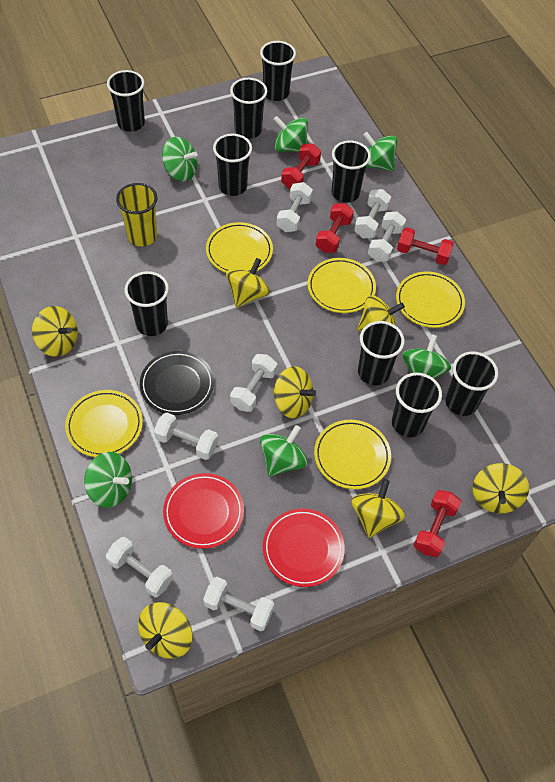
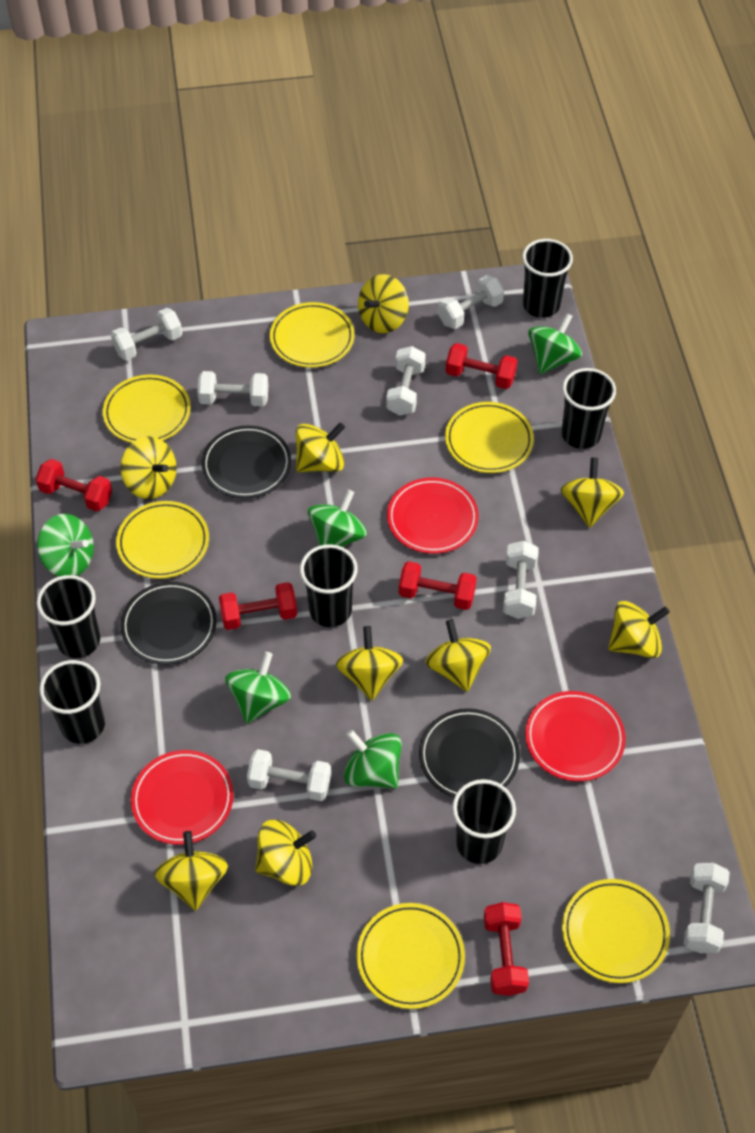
black cup: 9 -> 6
black plate: 1 -> 3
green spinning top: 6 -> 5
red dumbbell: 4 -> 5
red plate: 2 -> 3
yellow cup: 1 -> 0
yellow plate: 5 -> 6
yellow spinning top: 7 -> 9

